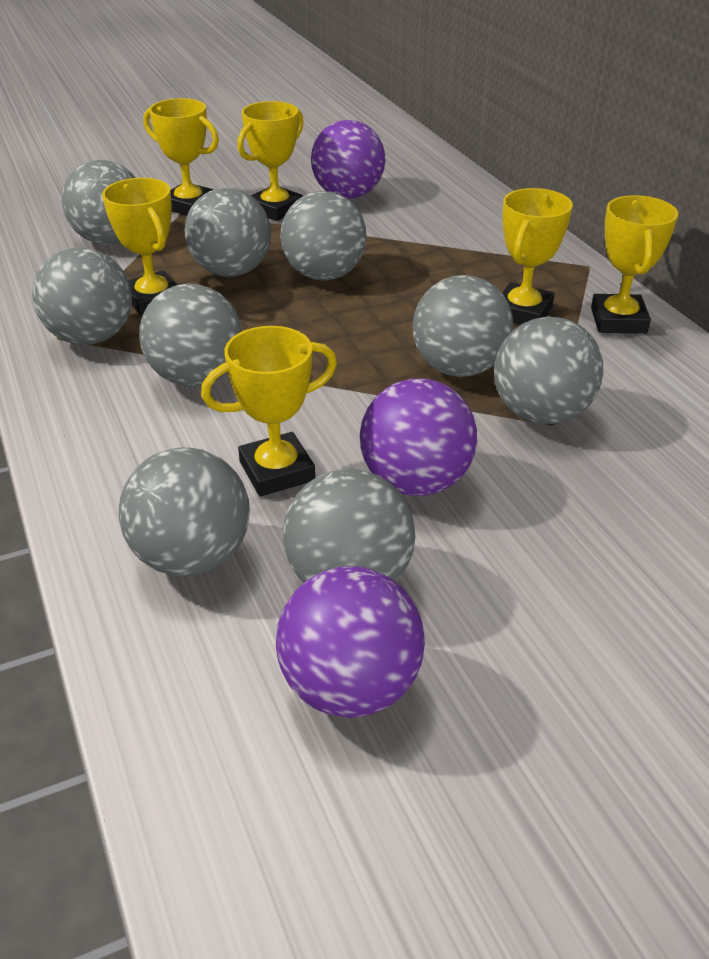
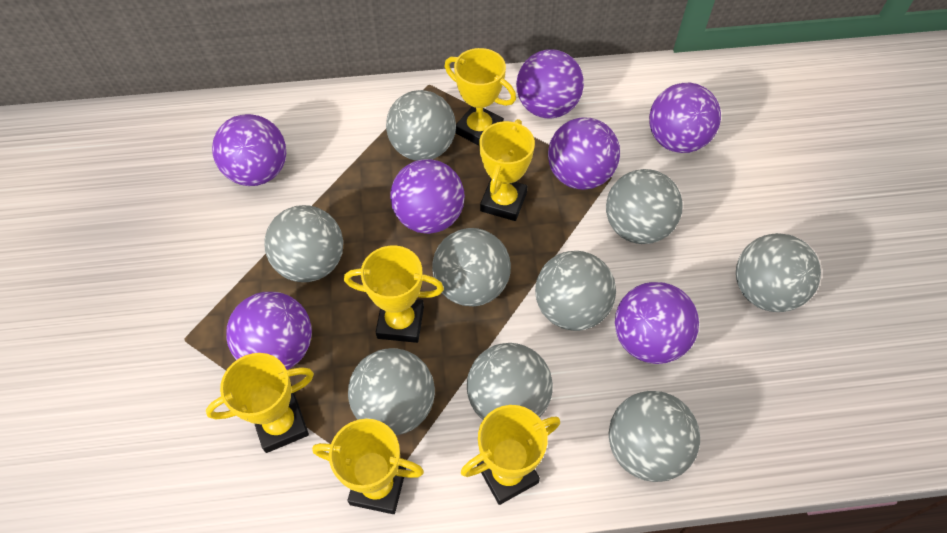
purple ball: 3 -> 7

